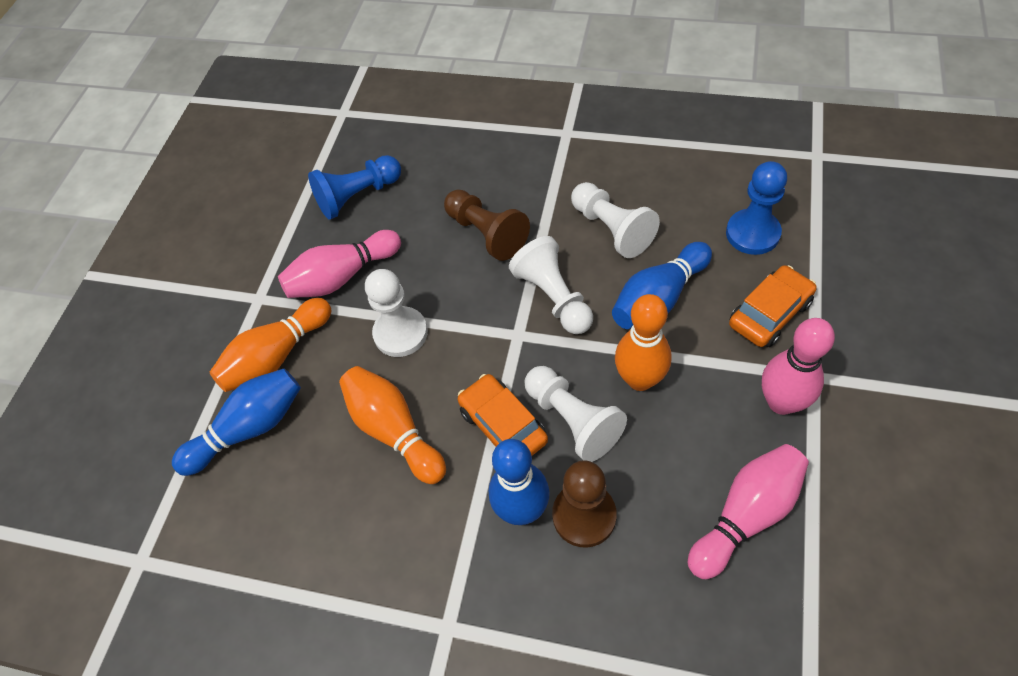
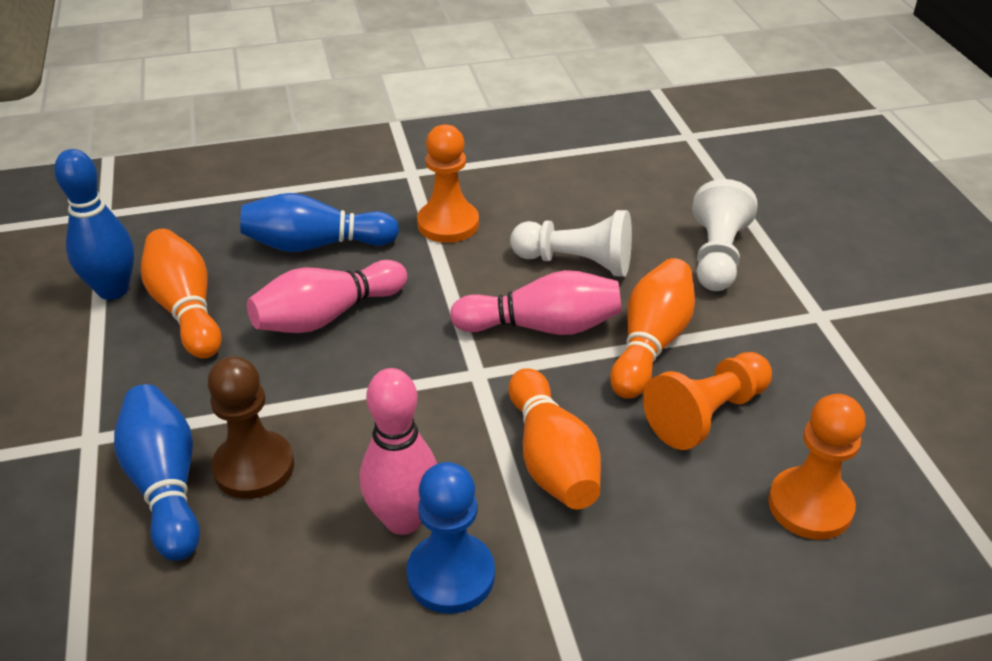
blue pawn: 2 -> 1
brown pawn: 2 -> 1
orange car: 2 -> 0
orange pawn: 0 -> 3
white pawn: 4 -> 2

